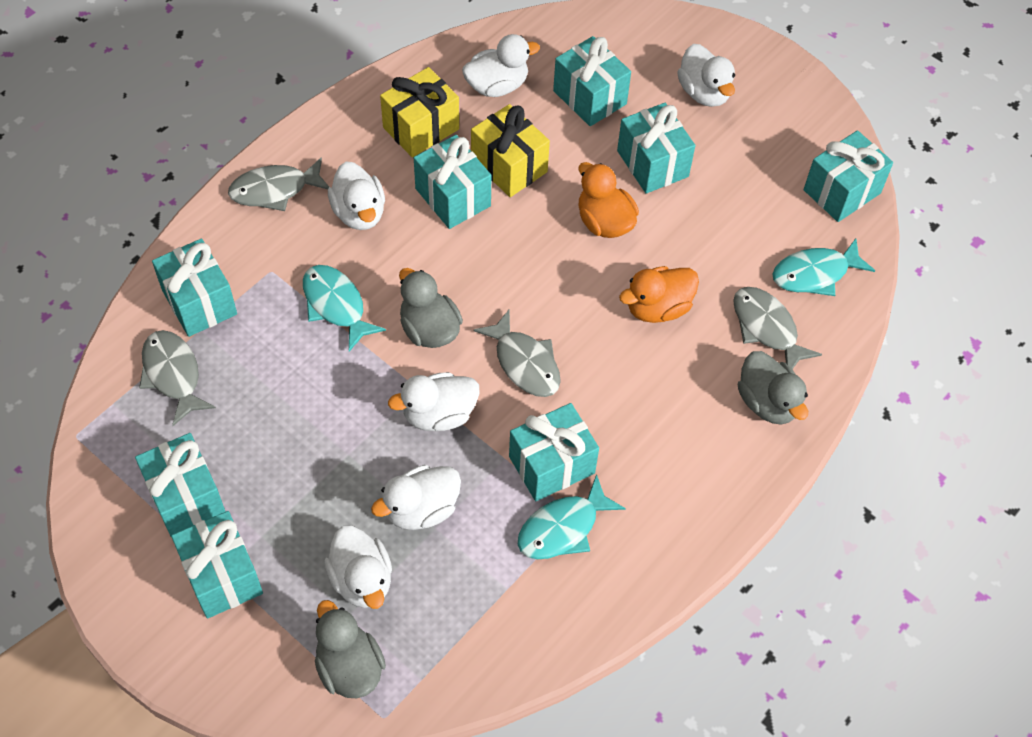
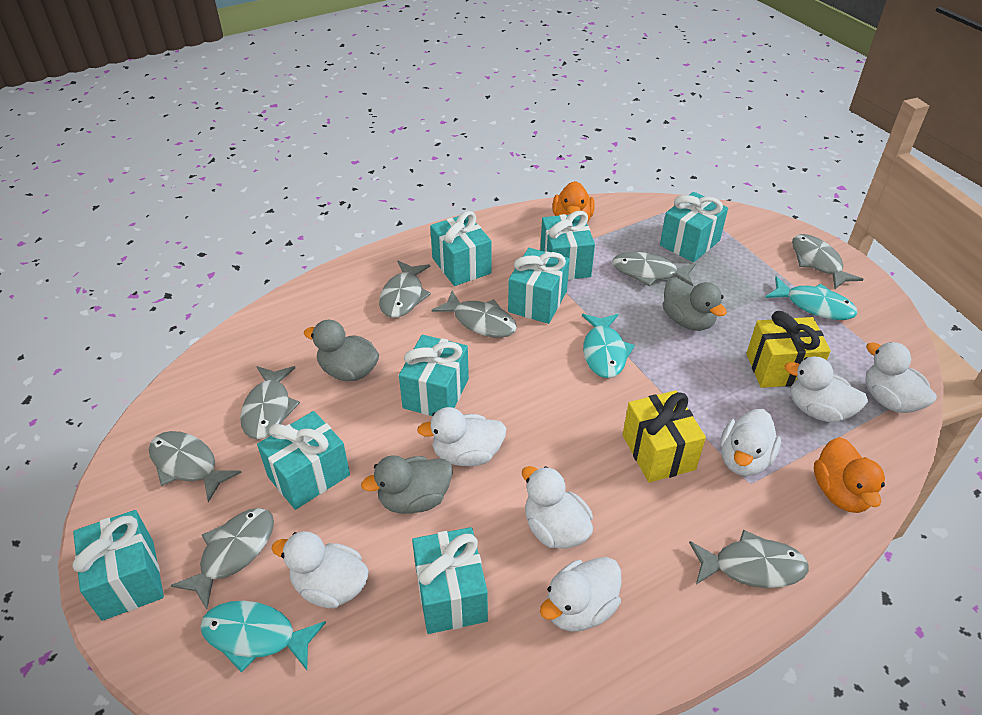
grey fish: 4 -> 8
white duck: 6 -> 7

